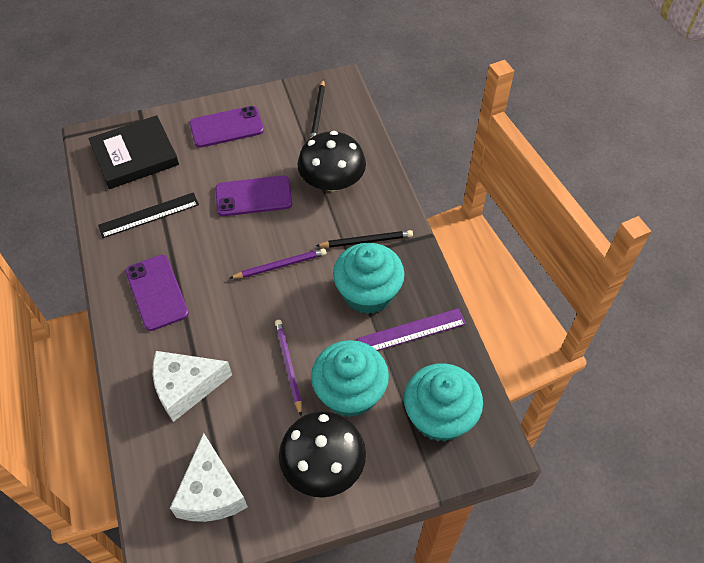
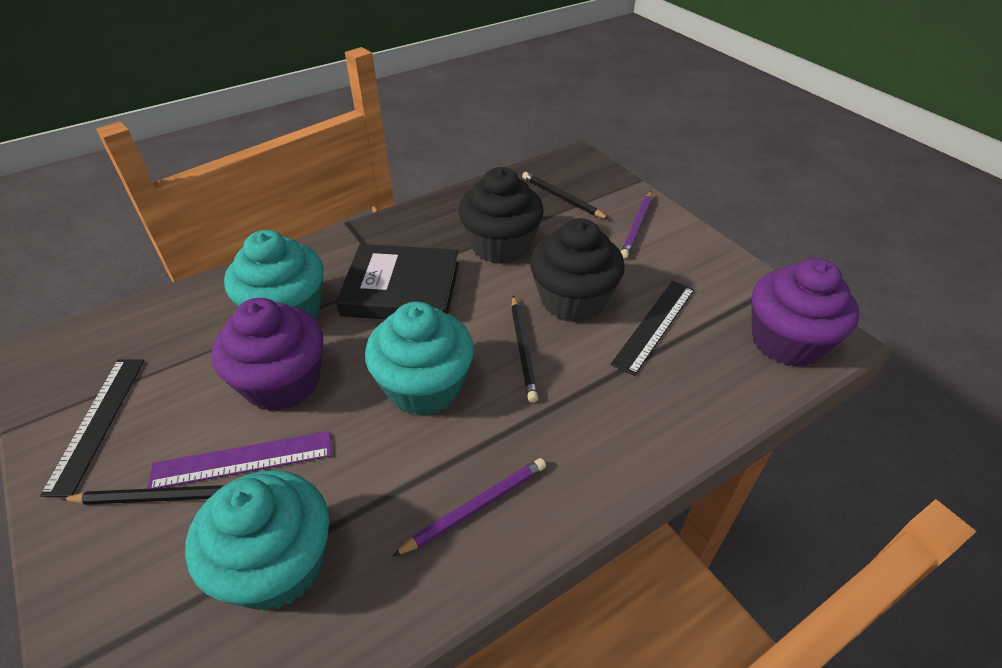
black cupcake: 0 -> 2
black mushroom: 2 -> 0
black pencil: 2 -> 3
black ruler: 1 -> 2
purple cupcake: 0 -> 2
purple phone: 3 -> 0
white cheese: 2 -> 0

